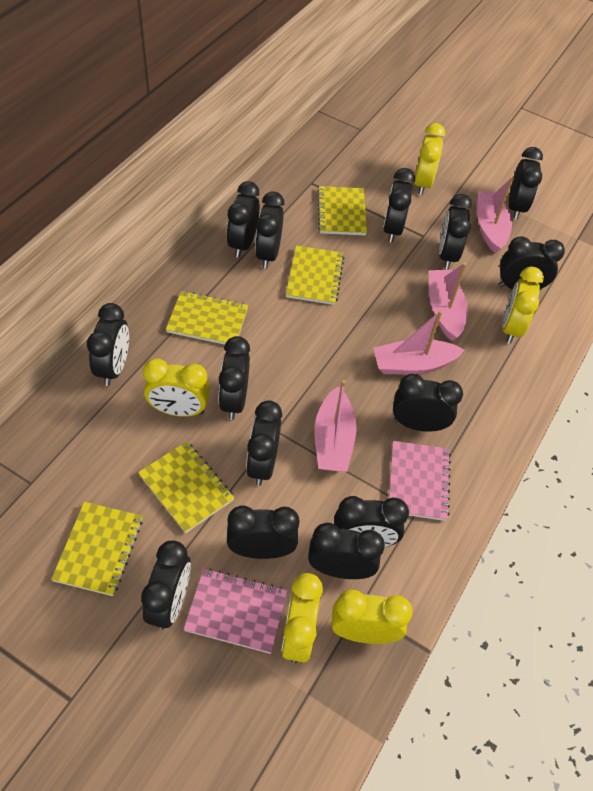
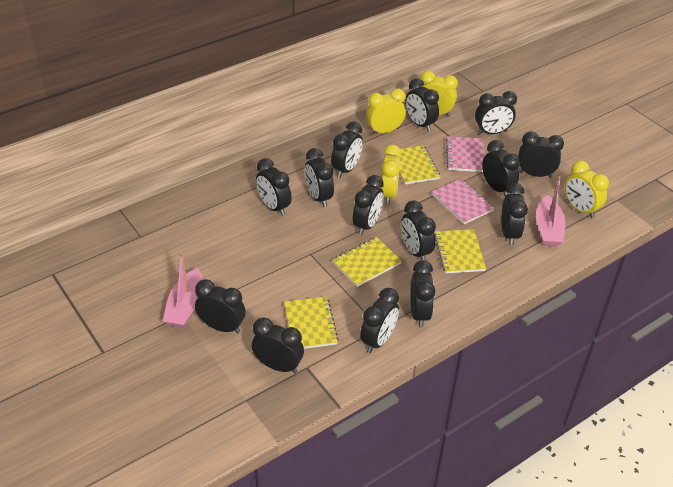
pink boat: 4 -> 2
yellow clock: 5 -> 4
yellow notebook: 5 -> 4

